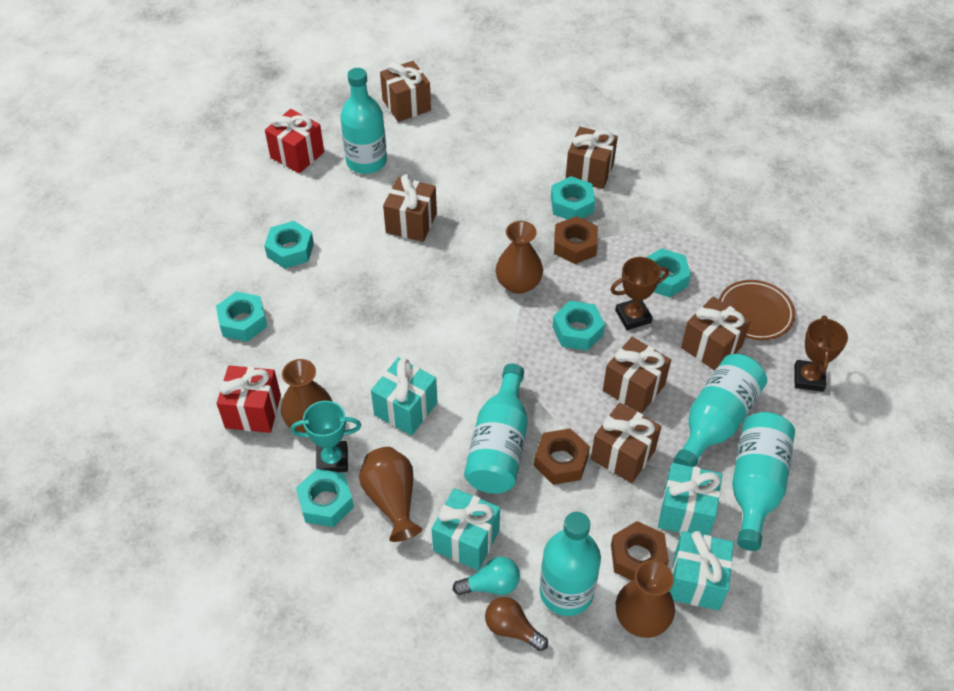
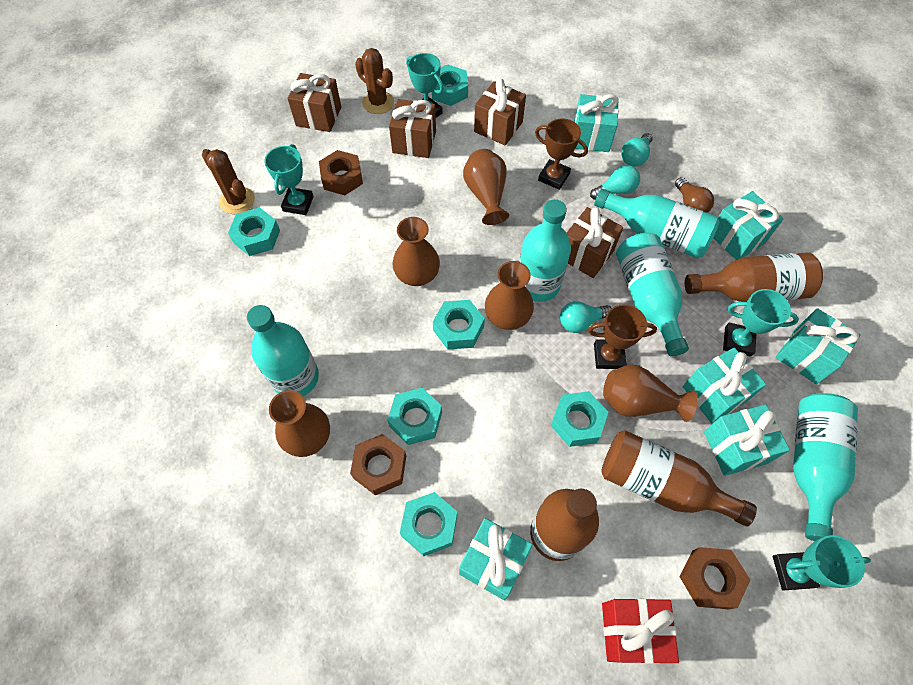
brown bottle: 0 -> 3
brown cactus: 0 -> 2
brown gift: 6 -> 4
brown plate: 1 -> 0
brown vase: 4 -> 5
red gift: 2 -> 1
turquoise gift: 4 -> 6
turquoise light bulb: 1 -> 3
turquoise trophy: 1 -> 4

